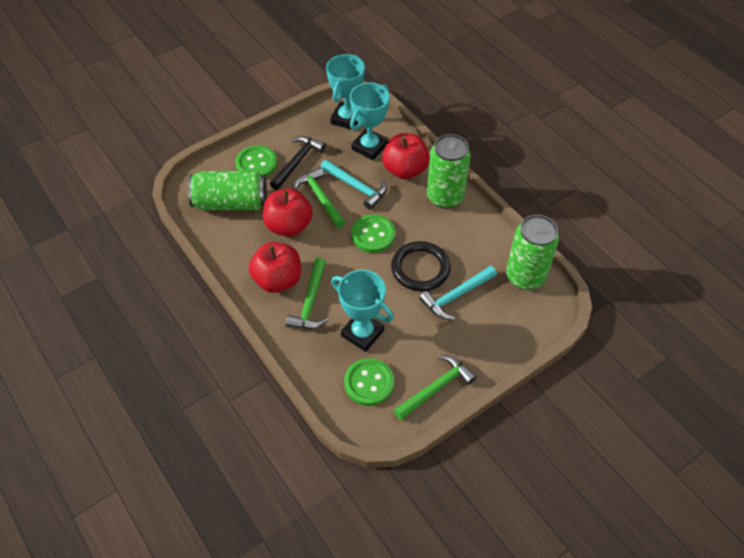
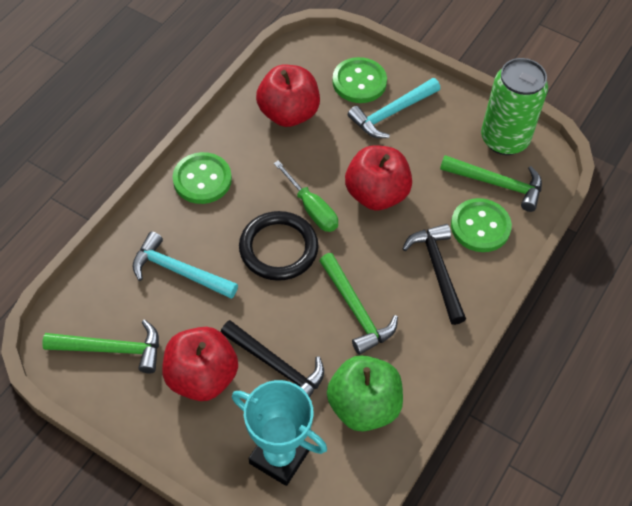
black hammer: 1 -> 2
green apple: 0 -> 1
green can: 3 -> 1
green screwdriver: 0 -> 1
turquoise trophy: 3 -> 1

